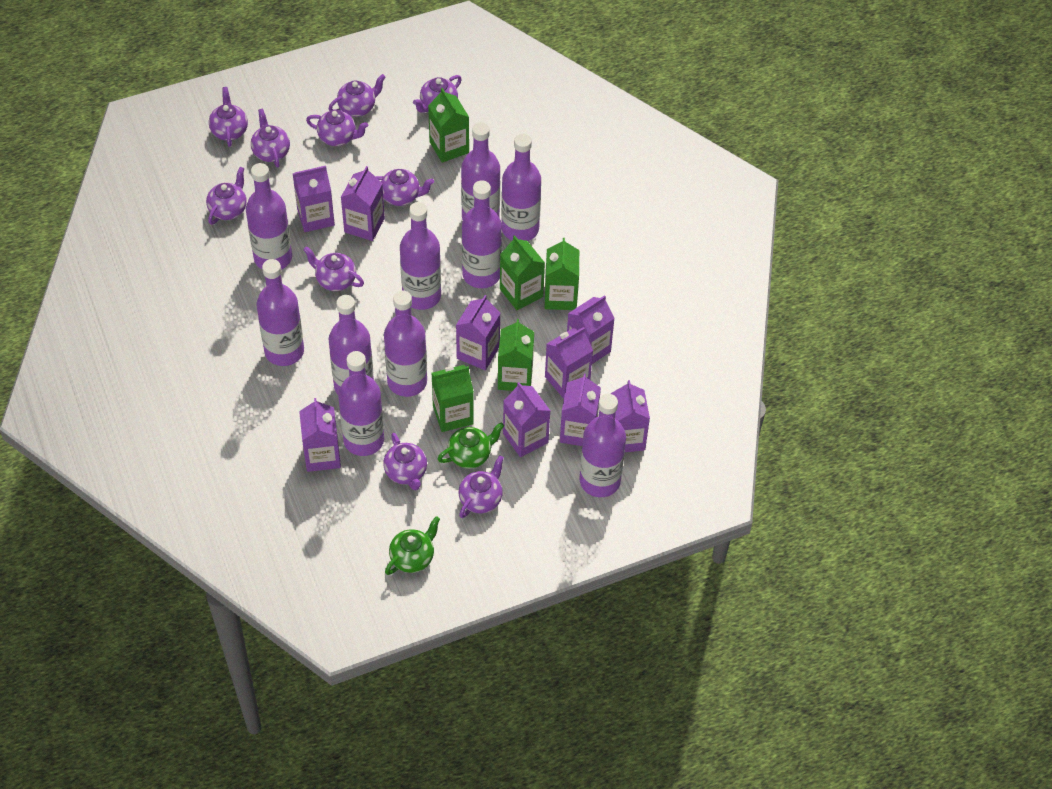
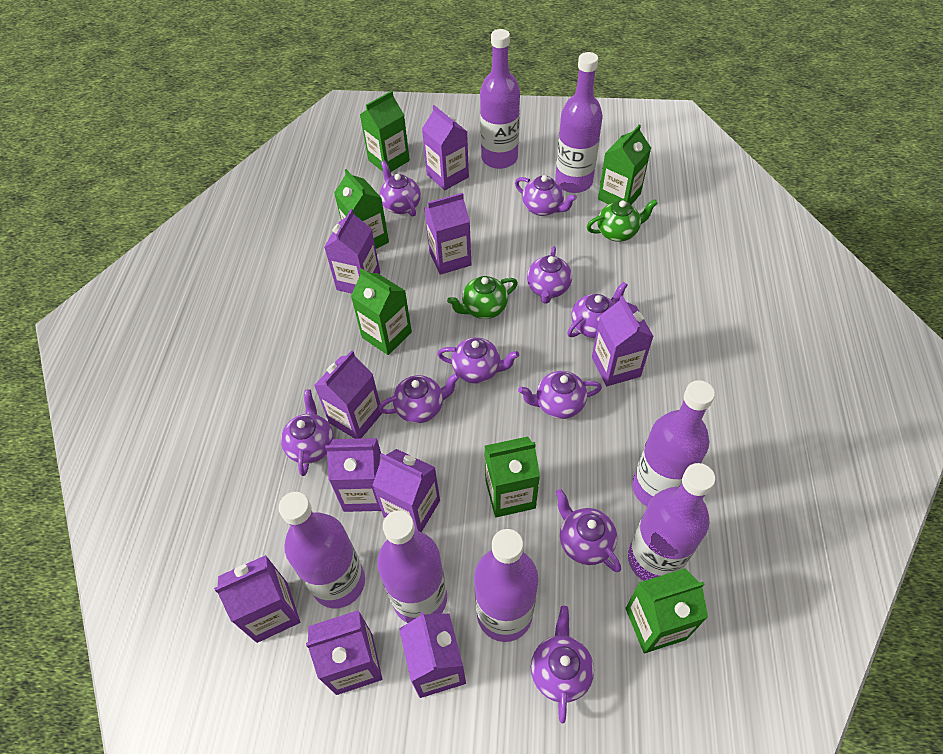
green carton: 5 -> 6
purple bottle: 10 -> 7
purple carton: 9 -> 10

